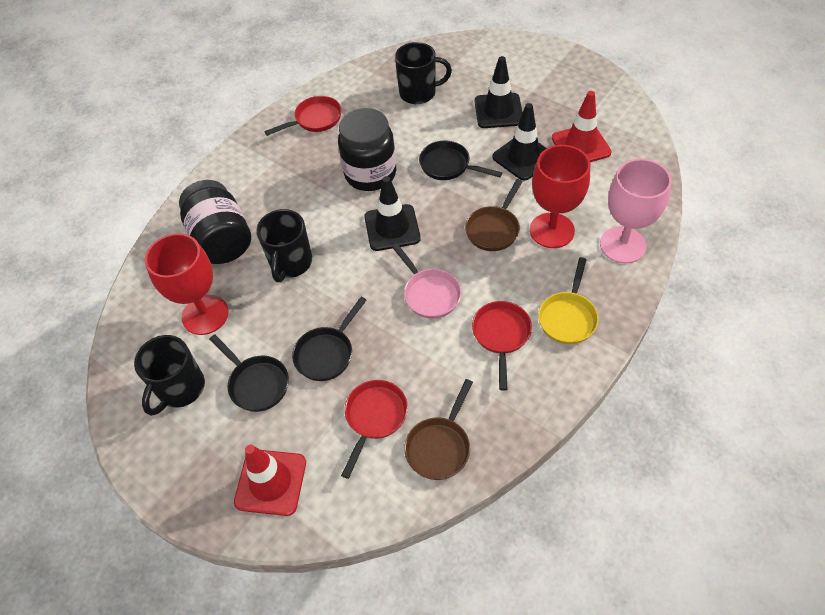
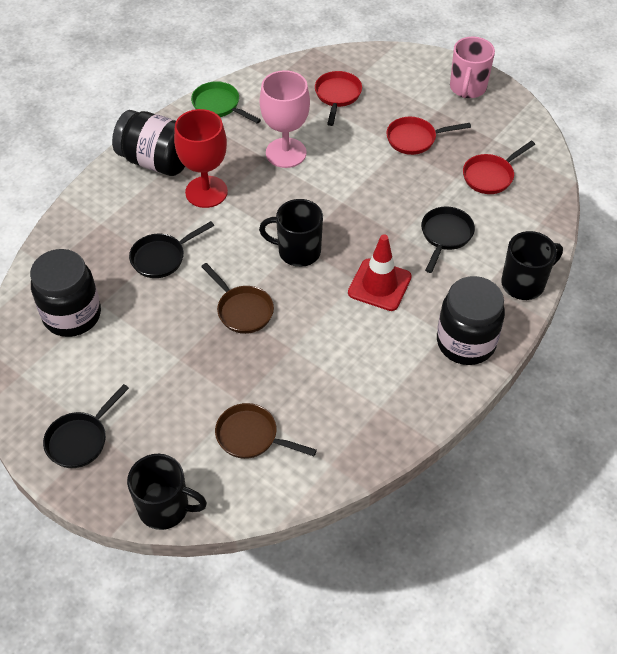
black jar: 2 -> 3
black traffic cone: 3 -> 0
green pan: 0 -> 1
pink mug: 0 -> 1
pink pan: 1 -> 0
red goblet: 2 -> 1
red traffic cone: 2 -> 1
yellow pan: 1 -> 0

